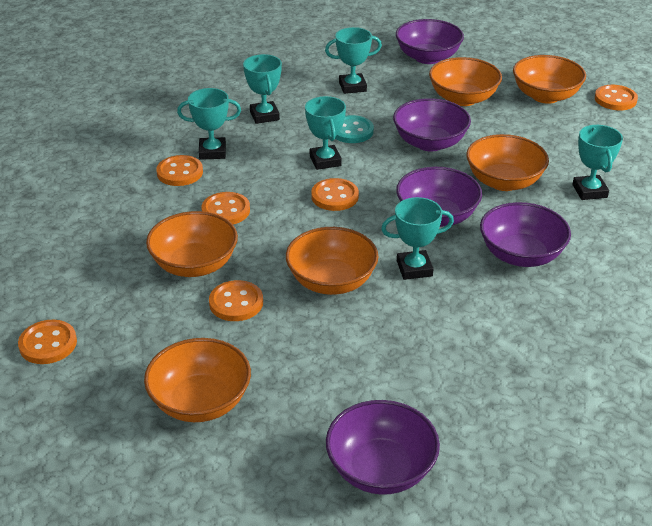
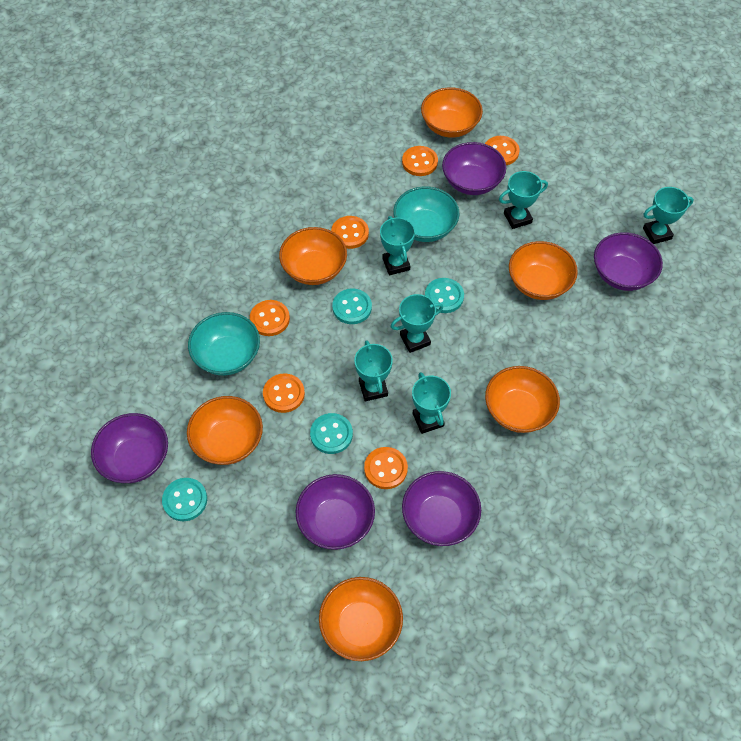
turquoise bowl: 0 -> 2
turquoise button: 1 -> 4

